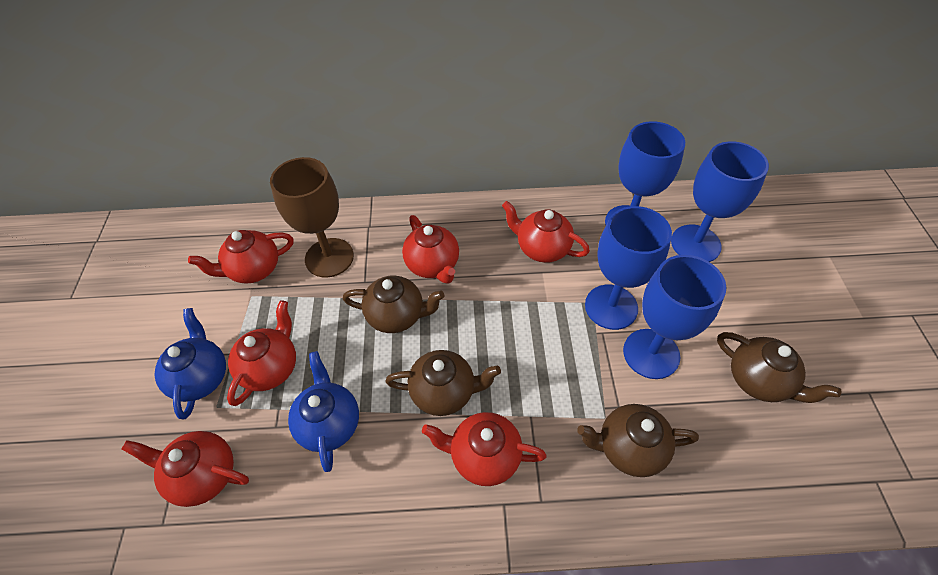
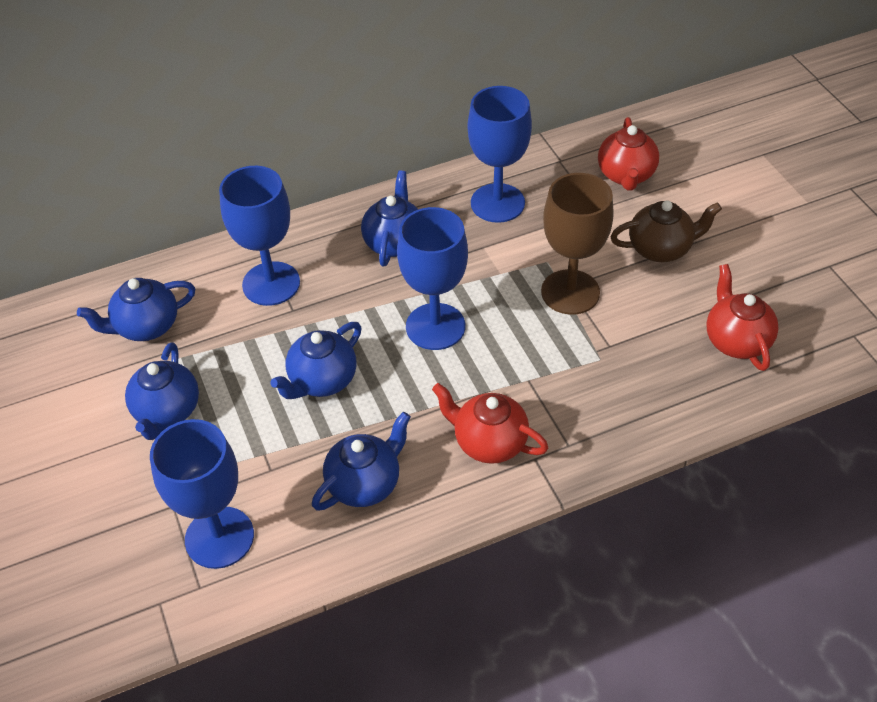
blue teapot: 2 -> 5
brown teapot: 4 -> 1
red teapot: 6 -> 3

